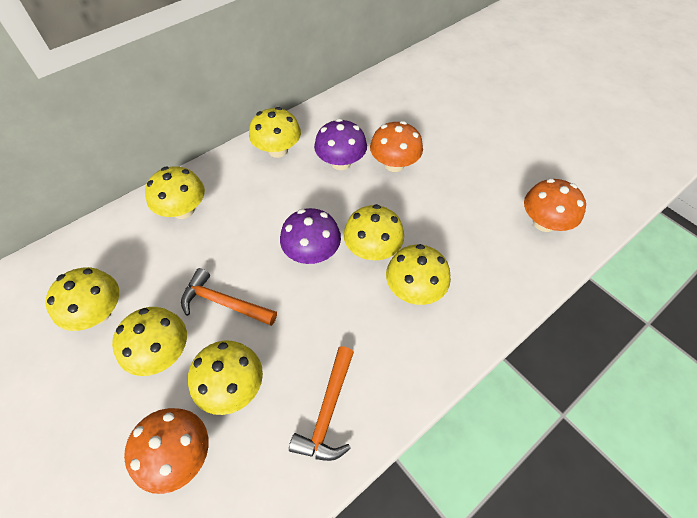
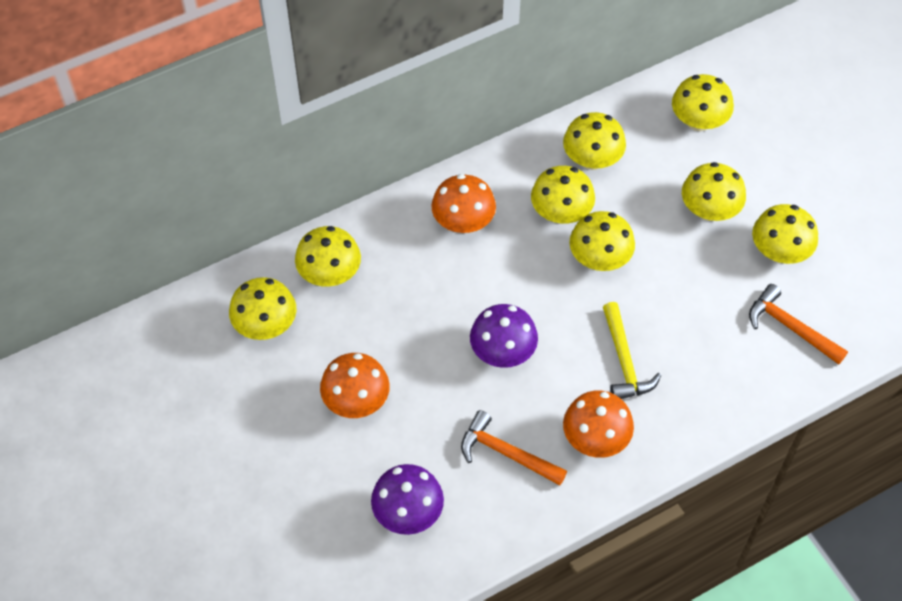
yellow hammer: 0 -> 1
yellow mushroom: 7 -> 8

